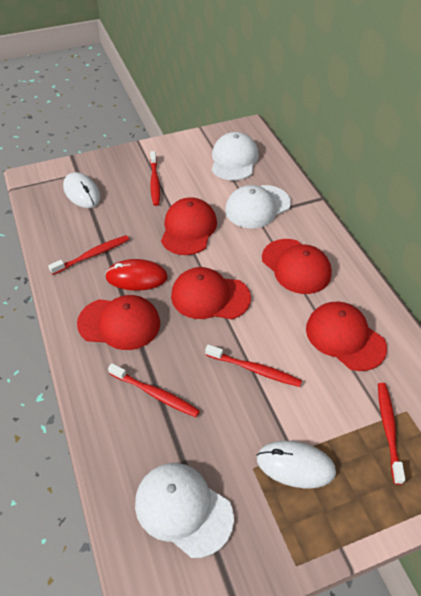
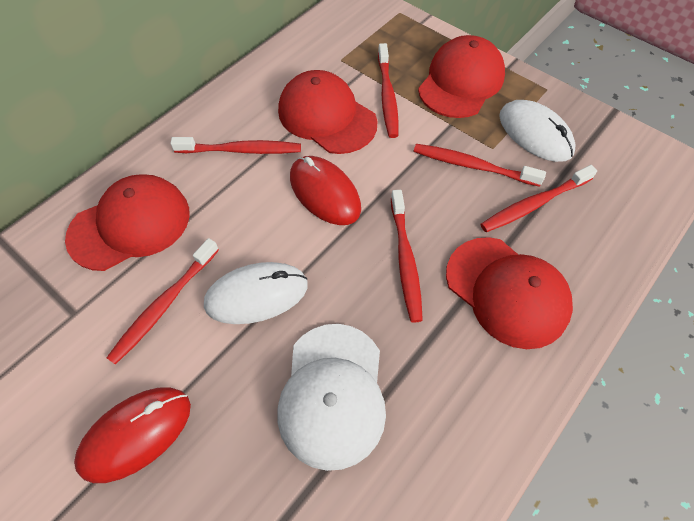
red cap: 5 -> 4
red mouse: 1 -> 2
red toothbrush: 5 -> 6
white cap: 3 -> 1

